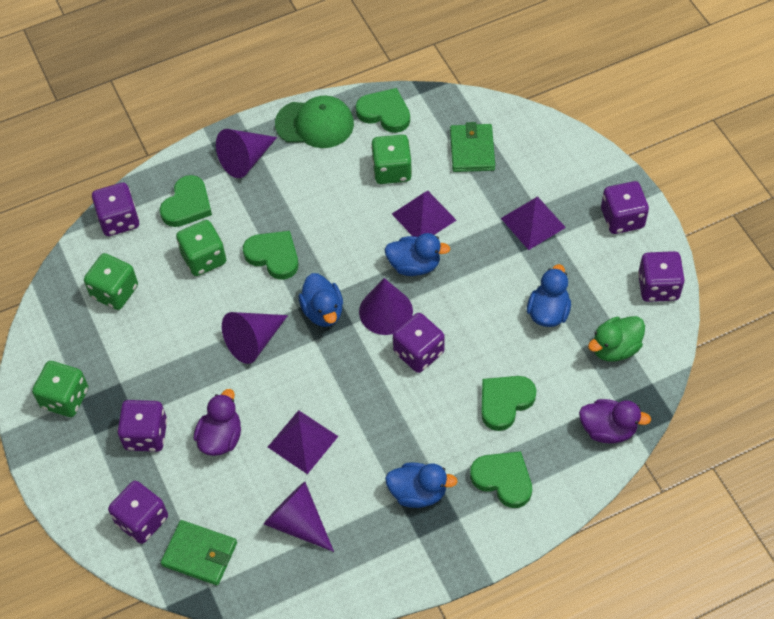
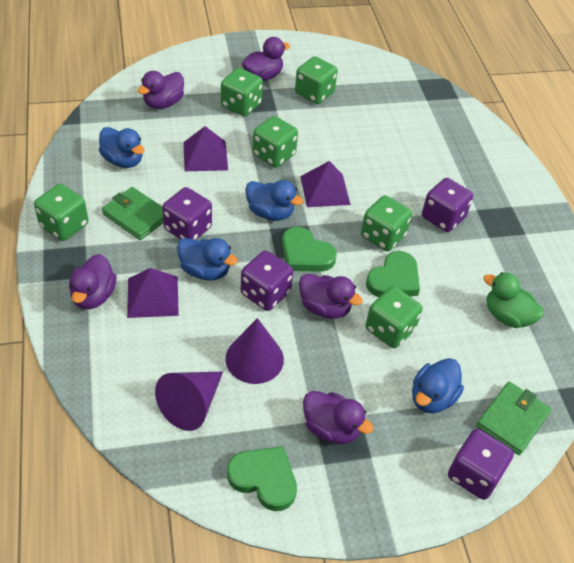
green cap: 1 -> 0
green dice: 4 -> 6
green heart: 5 -> 3
purple cone: 4 -> 2
purple dice: 6 -> 4
purple duck: 2 -> 5

